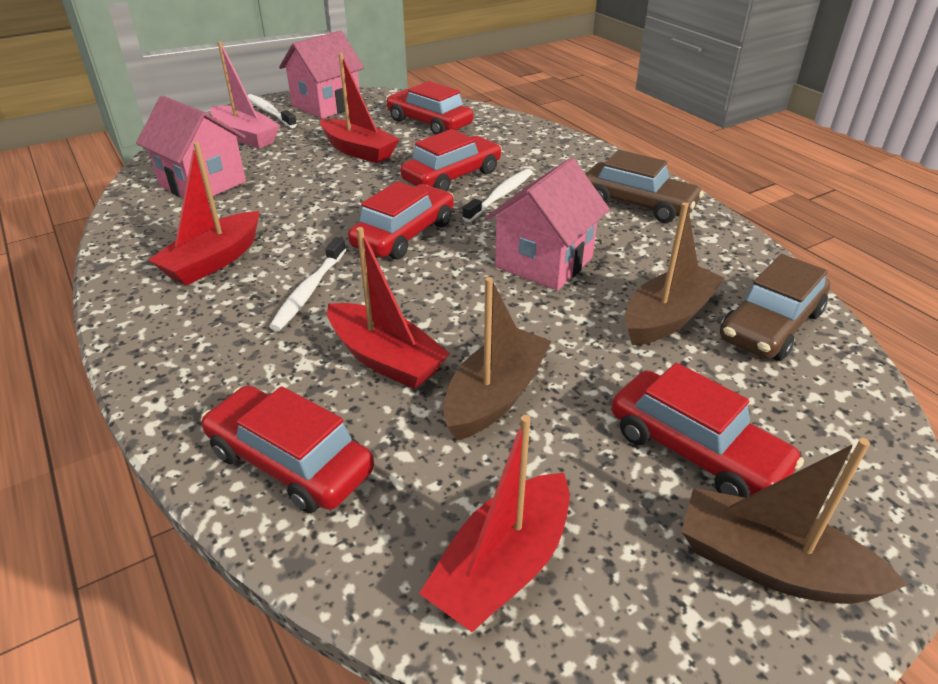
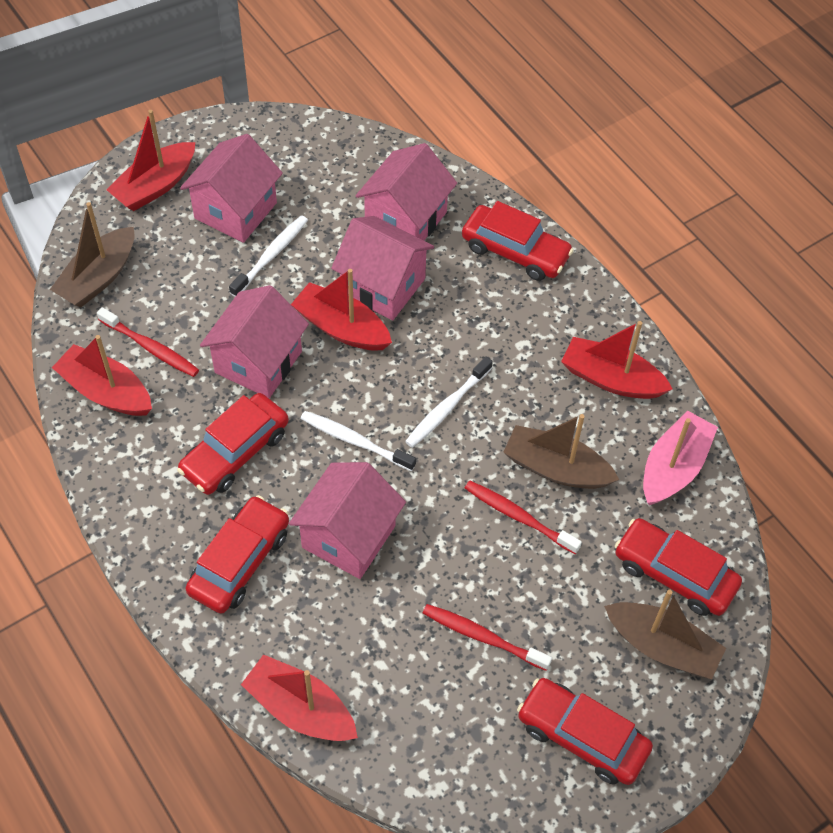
brown car: 2 -> 0
pink house: 3 -> 5
red boat: 4 -> 5
red toothbrush: 0 -> 3

